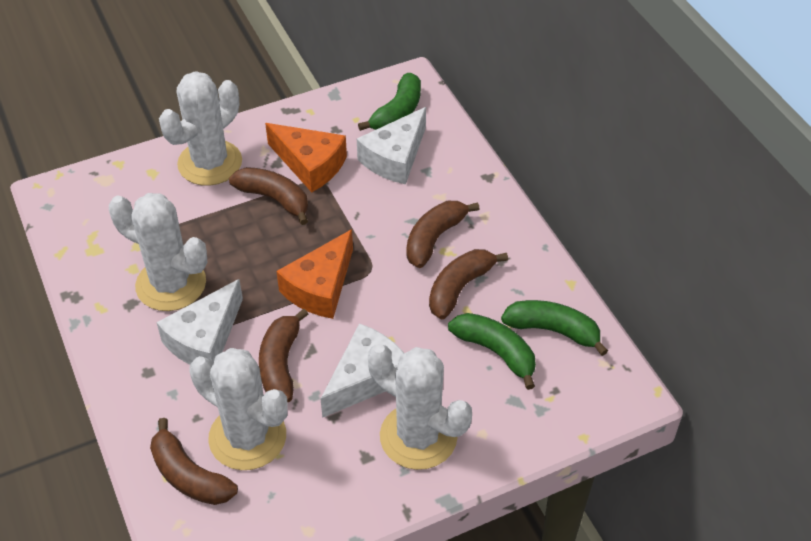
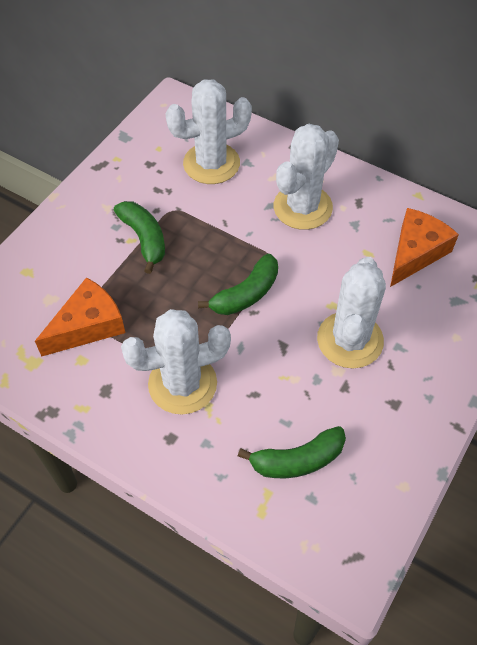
brown banana: 5 -> 0
white cheese: 3 -> 0

